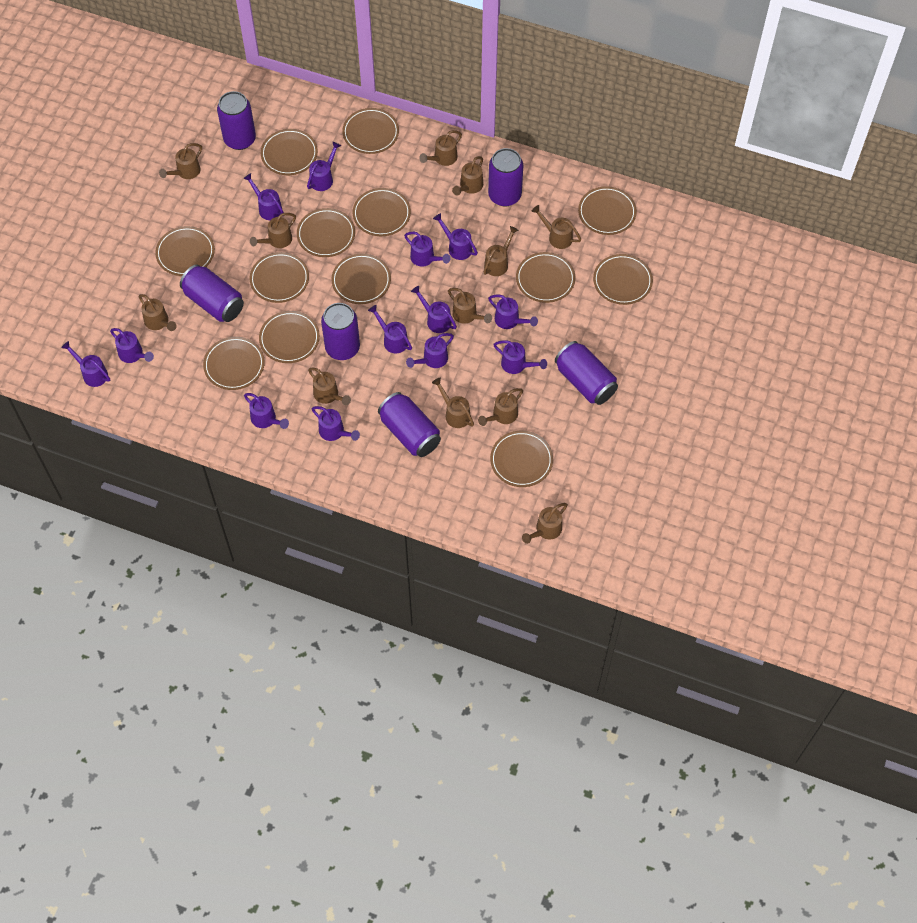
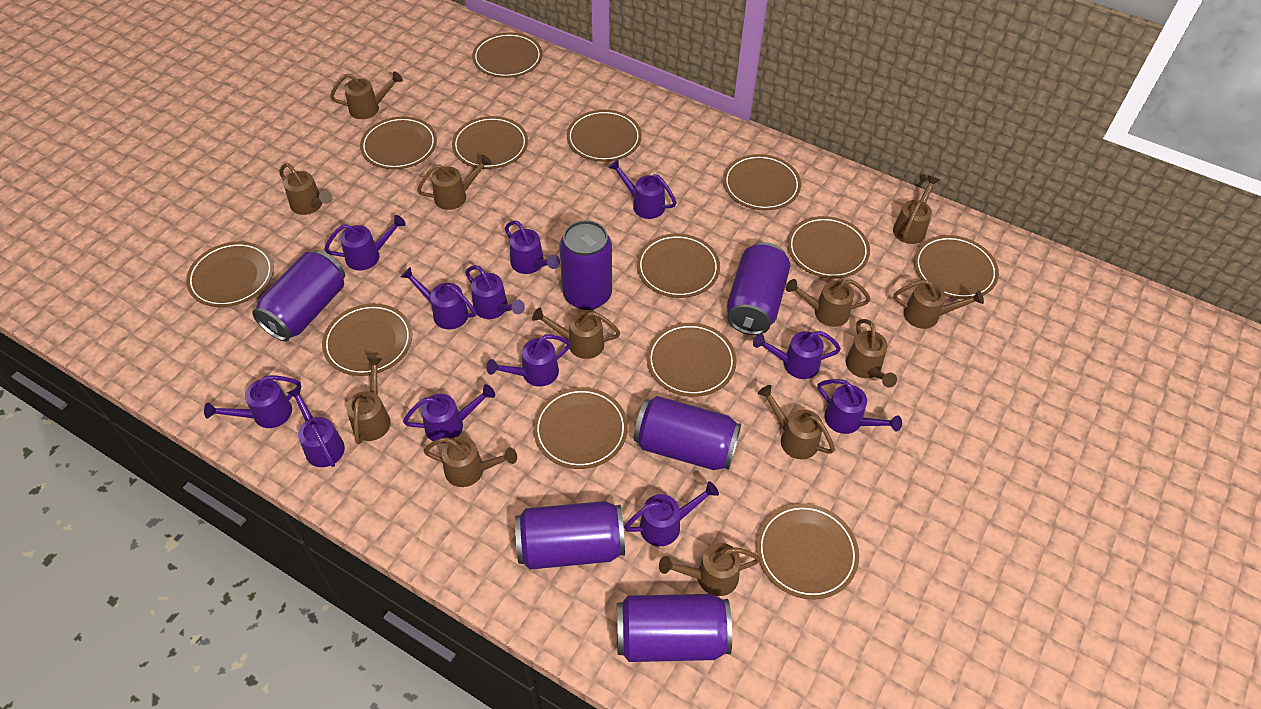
purple watering can: 13 -> 12

